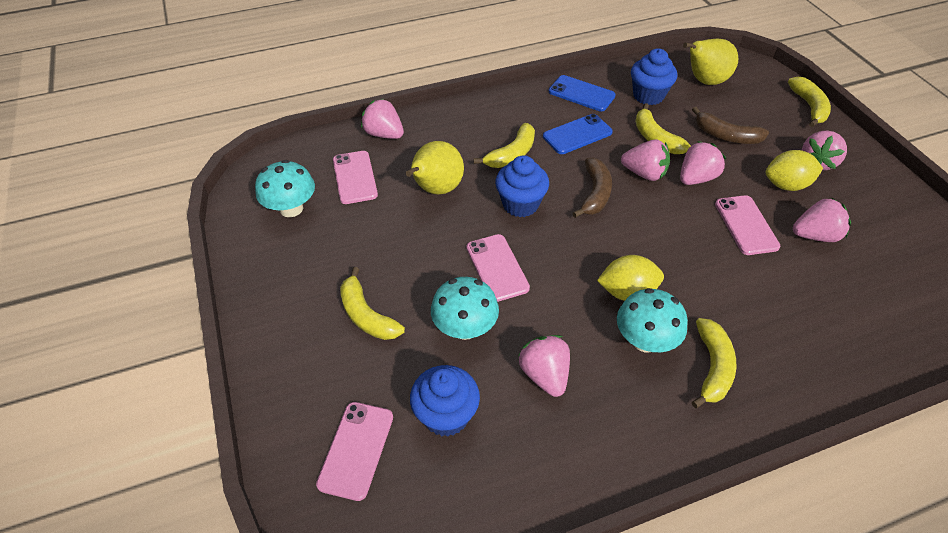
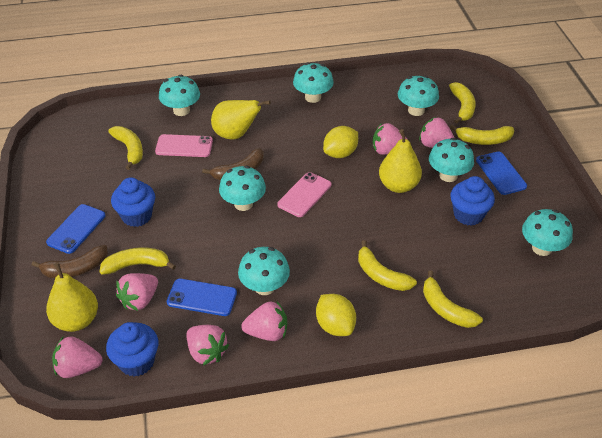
blue phone: 2 -> 3
pink phone: 4 -> 2
turquoise mushroom: 3 -> 7
yellow banana: 5 -> 6
yellow pear: 2 -> 3

